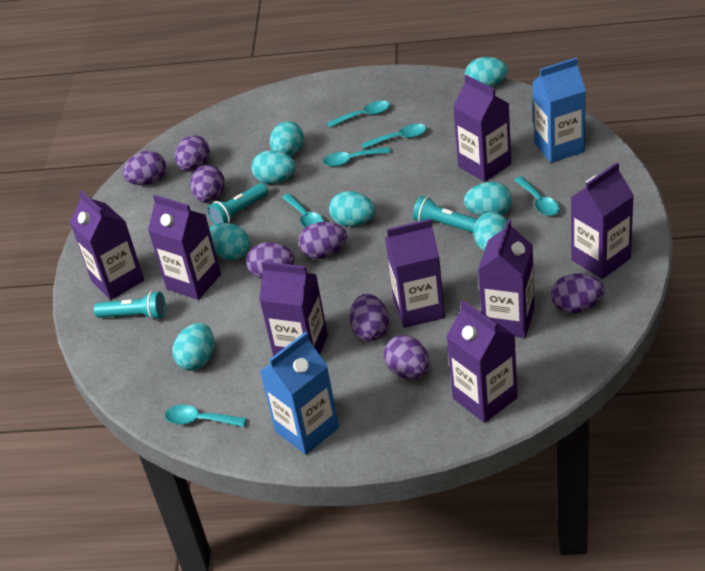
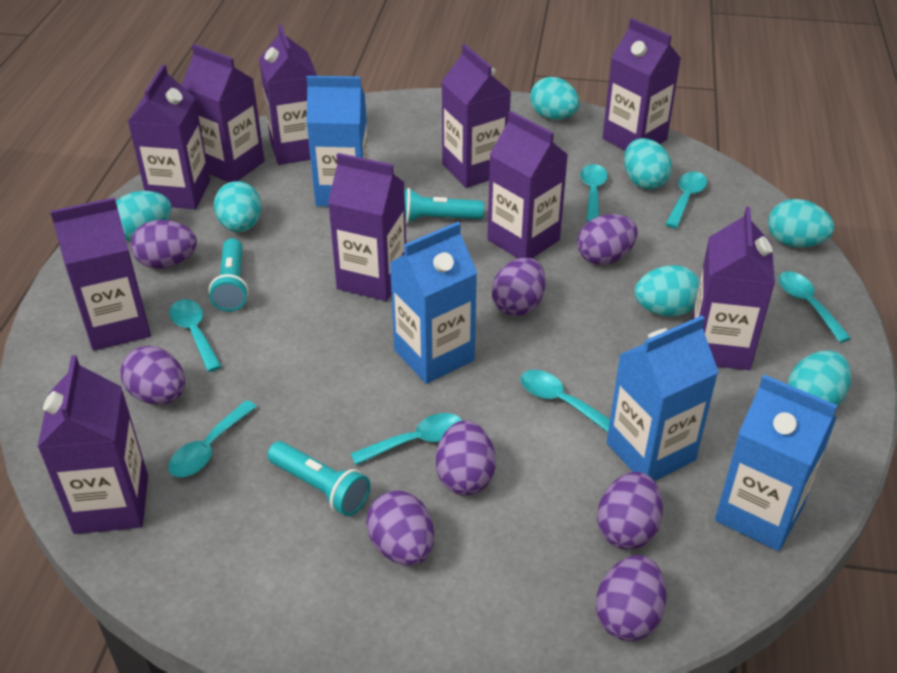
blue carton: 2 -> 4
purple carton: 8 -> 10
turquoise egg: 8 -> 7
turquoise spoon: 6 -> 7

